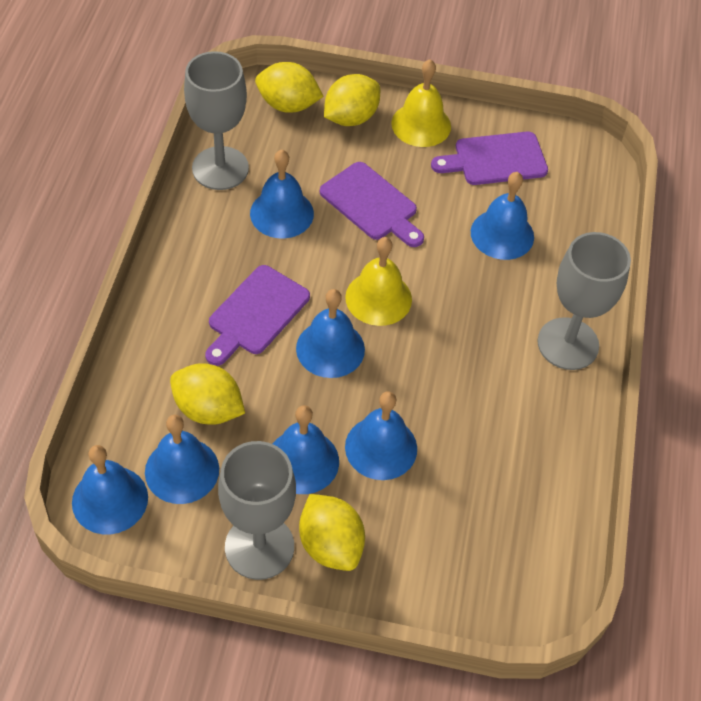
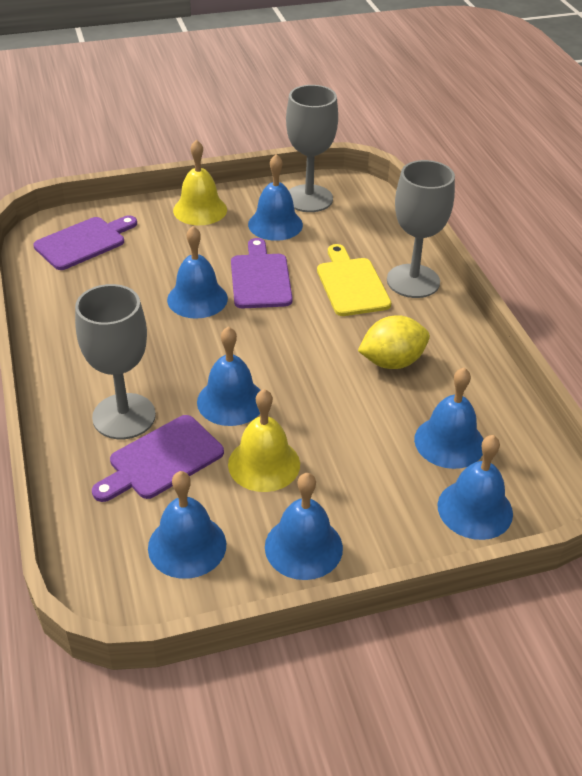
yellow cutting board: 0 -> 1
yellow lemon: 4 -> 1

